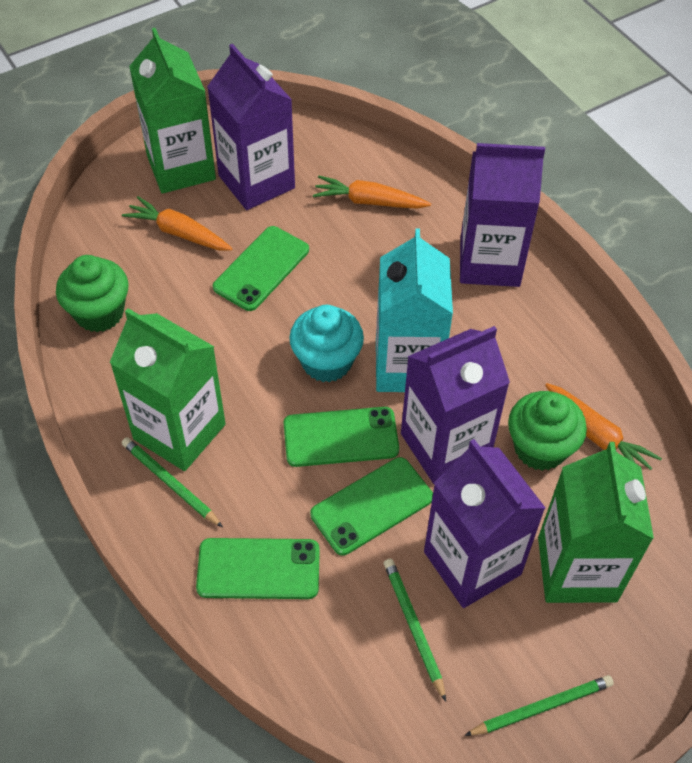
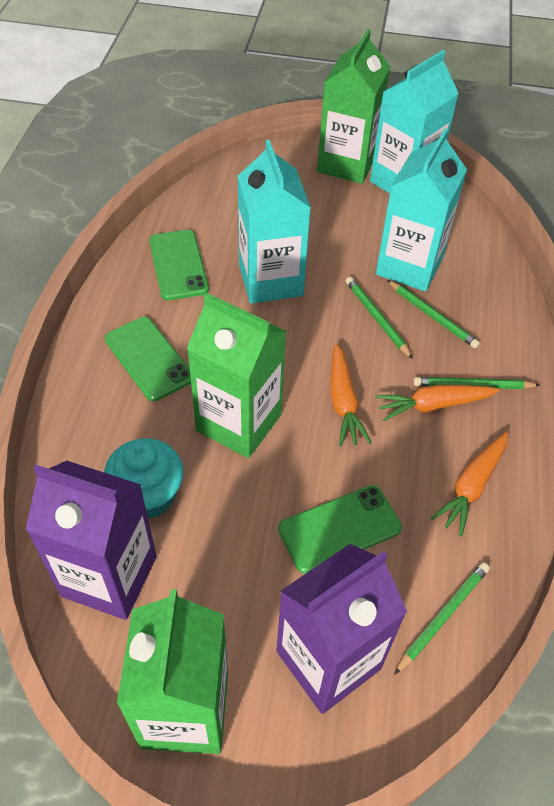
green cupcake: 2 -> 0
green pencil: 3 -> 4
green phone: 4 -> 3
purple carton: 4 -> 2
turquoise carton: 1 -> 3

